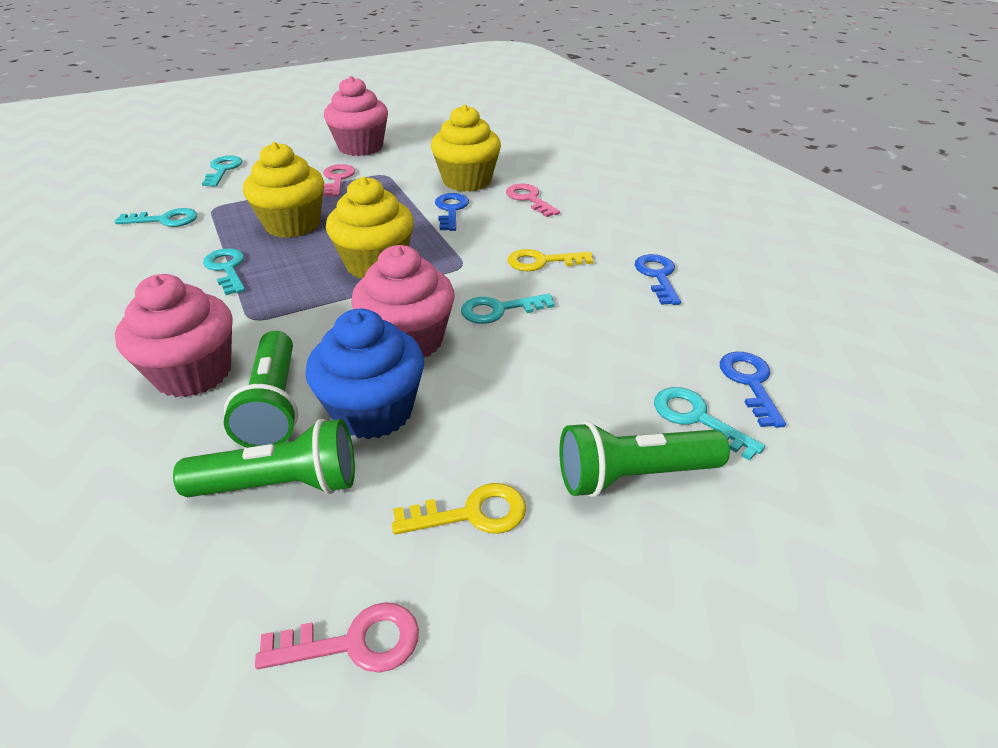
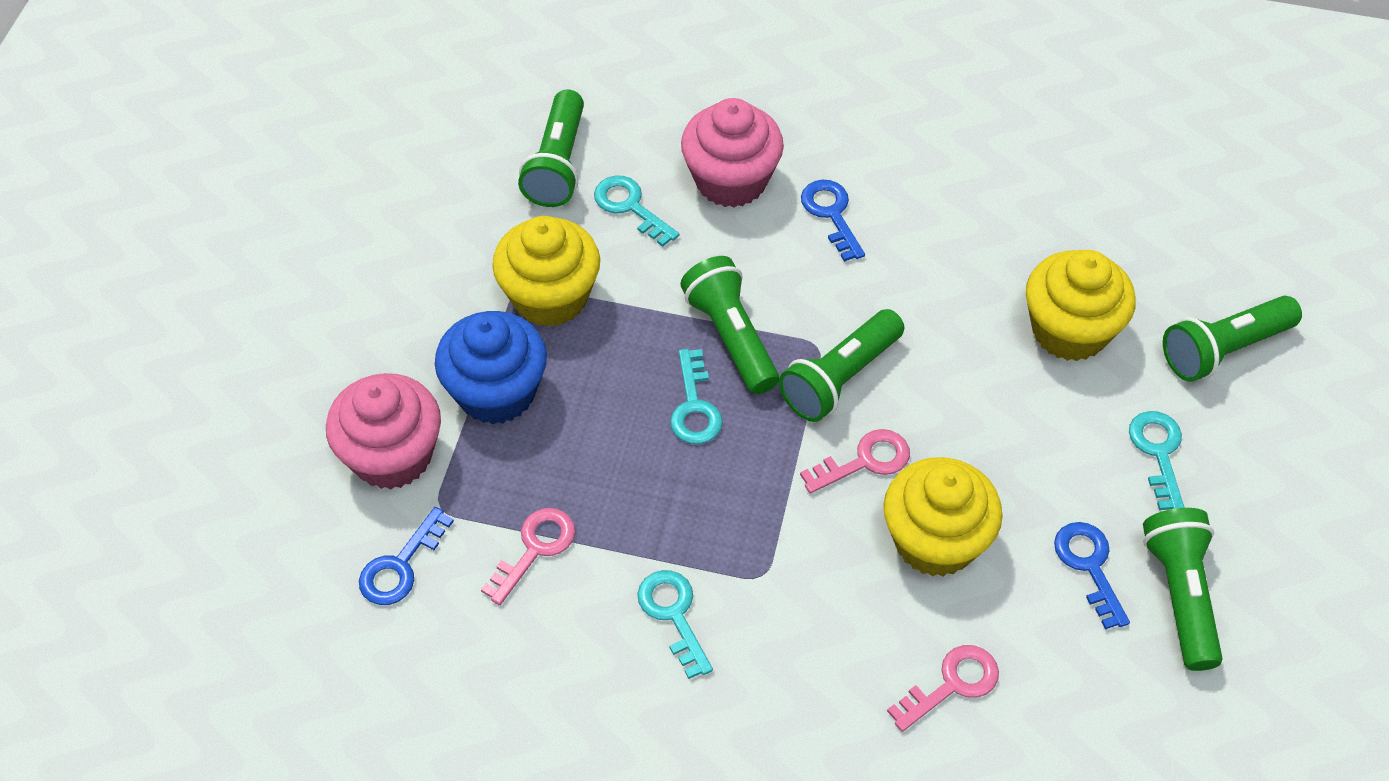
green flashlight: 3 -> 5
pink cupcake: 3 -> 2
turquoise key: 5 -> 4
yellow key: 2 -> 0

